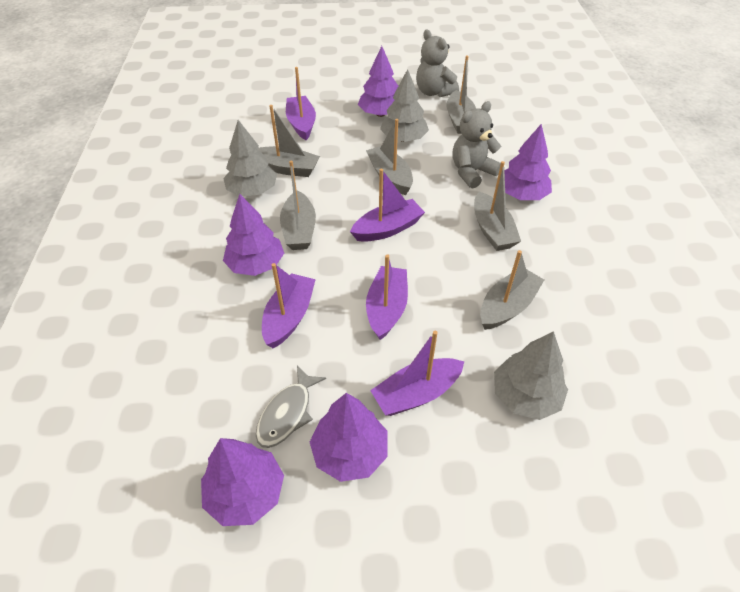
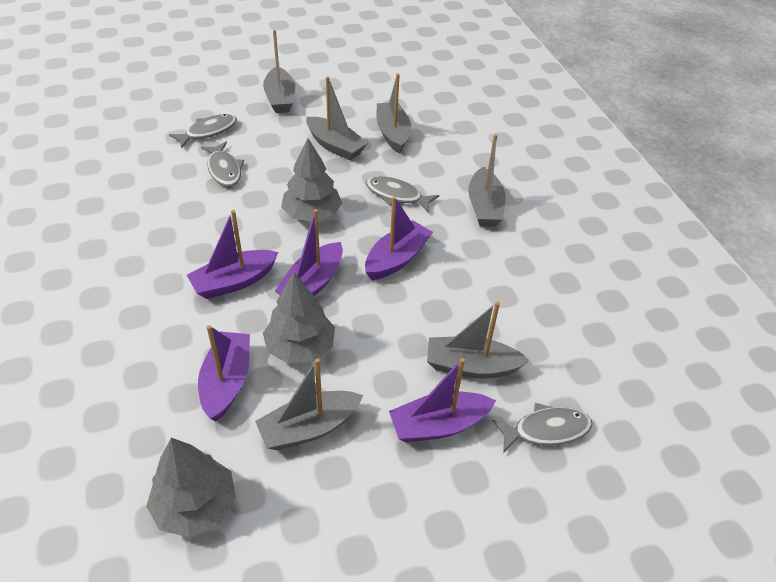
grey fish: 1 -> 4
grey teddy bear: 2 -> 0
purple tree: 5 -> 0

